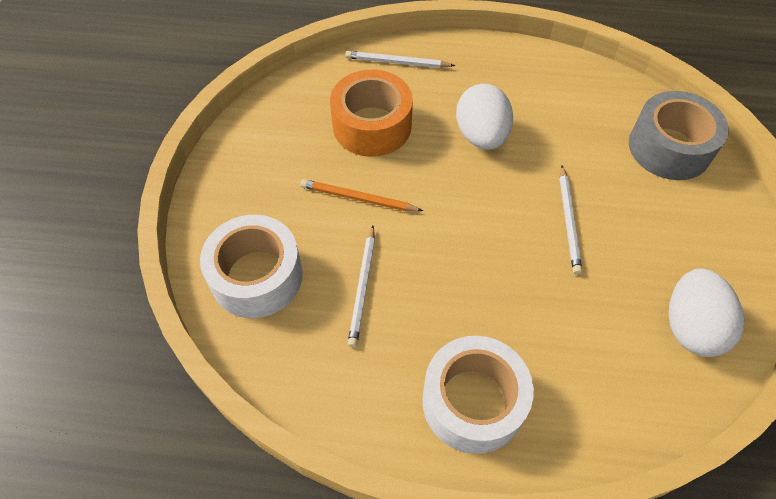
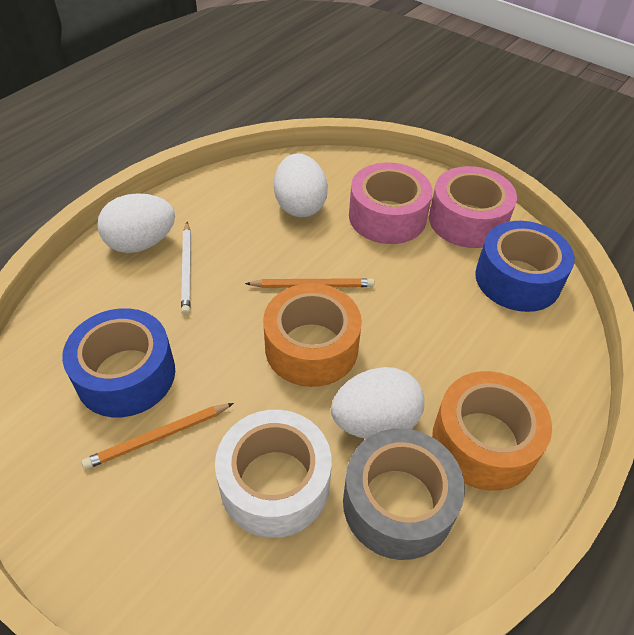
blue tape: 0 -> 2
orange pencil: 1 -> 2
orange tape: 1 -> 2
pink tape: 0 -> 2
white egg: 2 -> 3
white pencil: 3 -> 1
white tape: 2 -> 1

